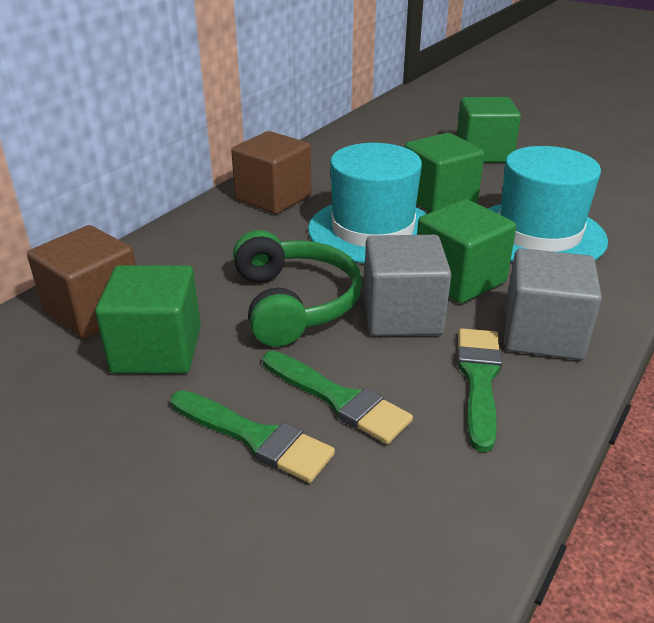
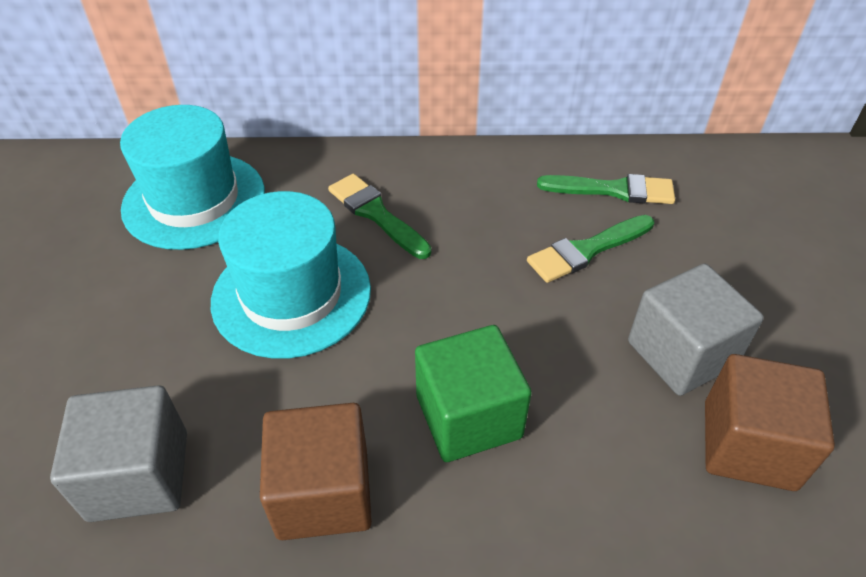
green cube: 4 -> 1
green headphones: 1 -> 0

